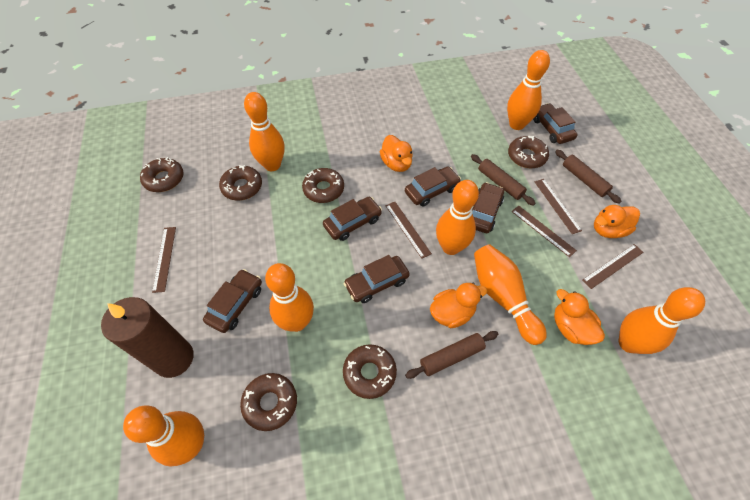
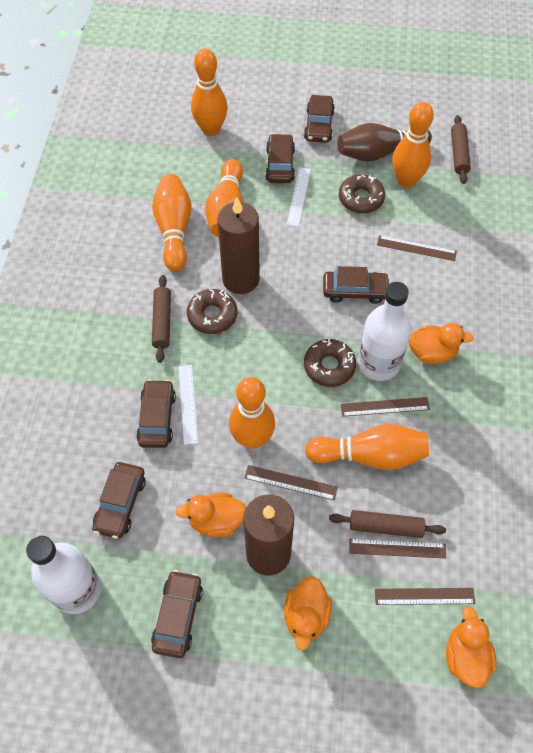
brown bowling pin: 0 -> 1
brown candle: 1 -> 2
brown donut: 6 -> 3
orange bowling pin: 7 -> 6
white bottle: 0 -> 2
white ruler: 0 -> 2

